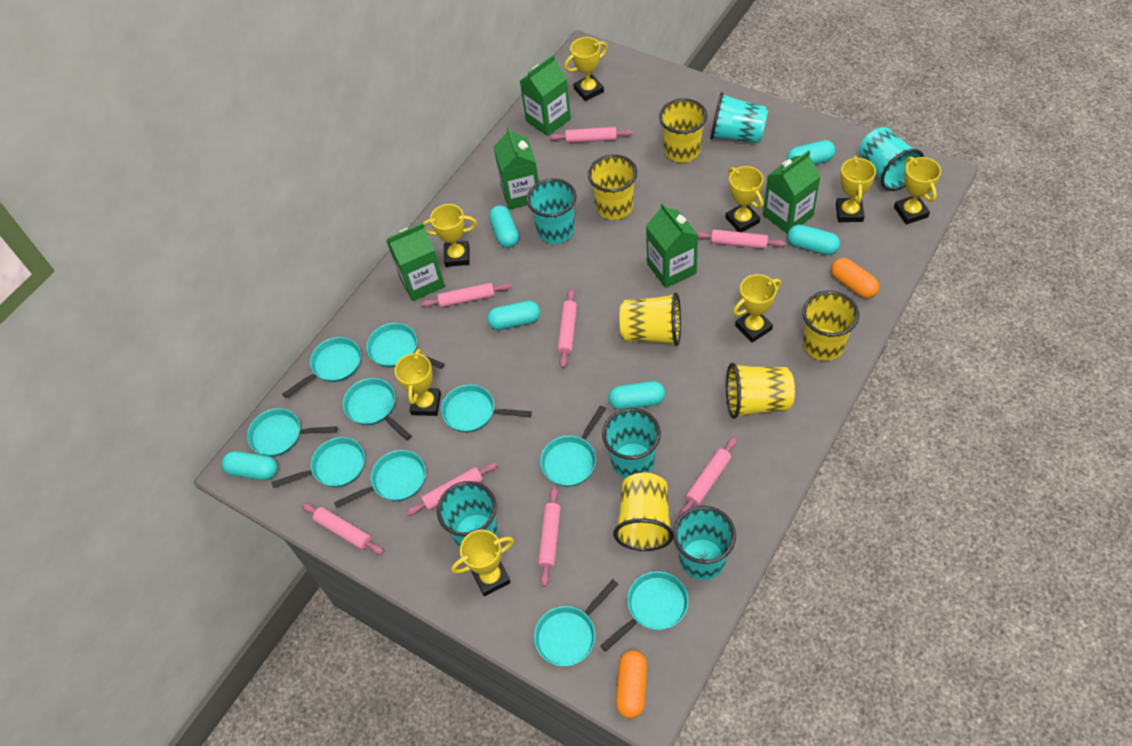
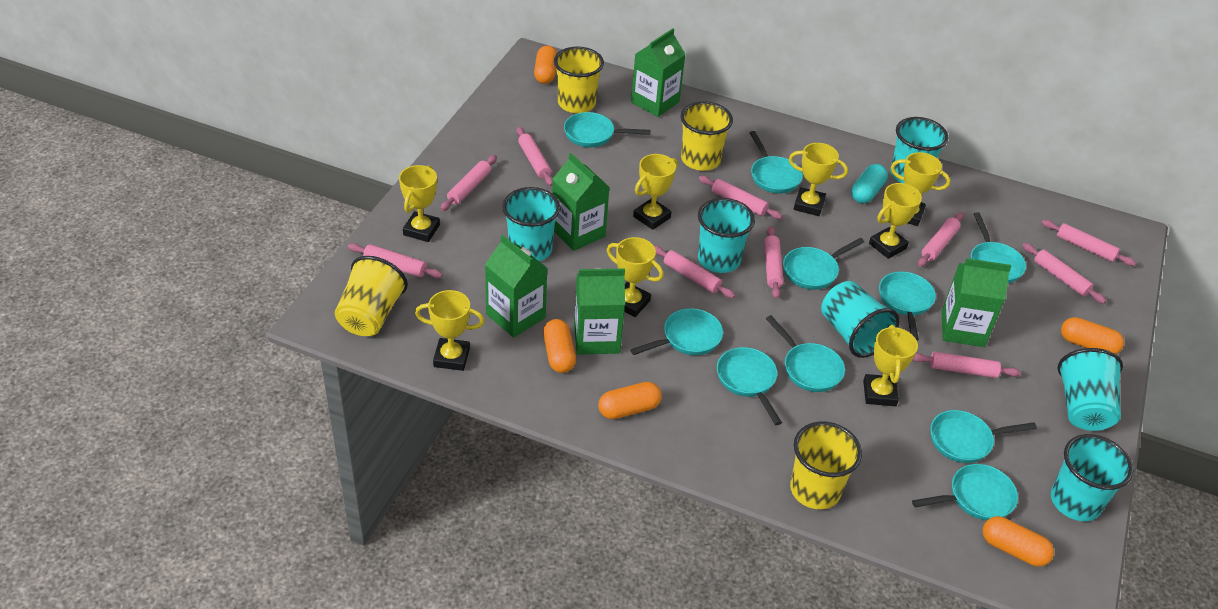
orange capsule: 2 -> 5
pink rolling pin: 8 -> 10
turquoise capsule: 6 -> 1
yellow cup: 6 -> 4

